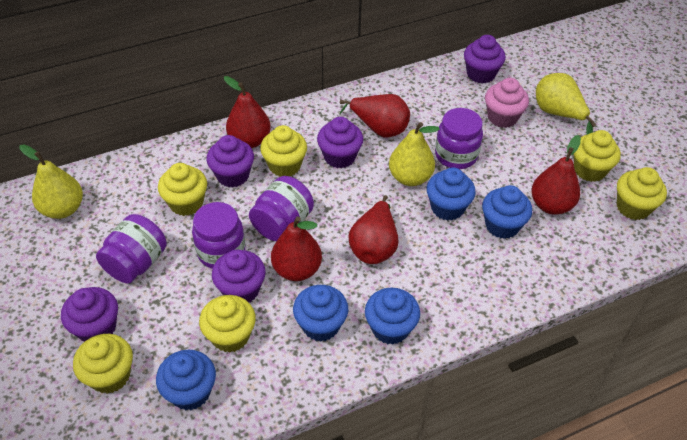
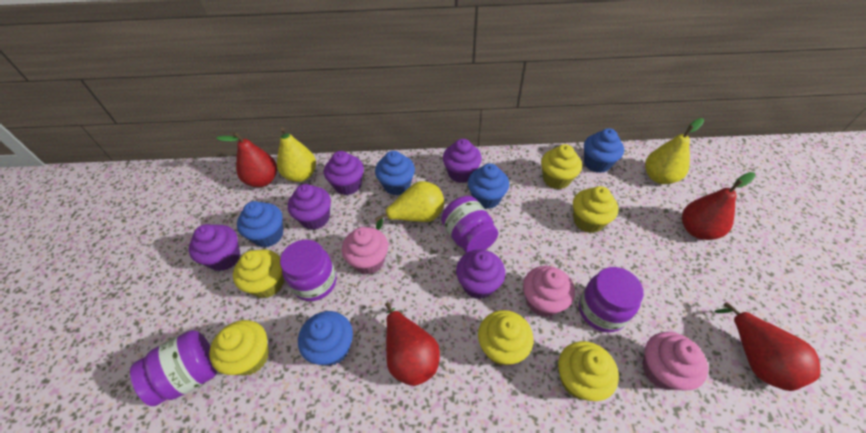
pink cupcake: 1 -> 3
red pear: 5 -> 4

